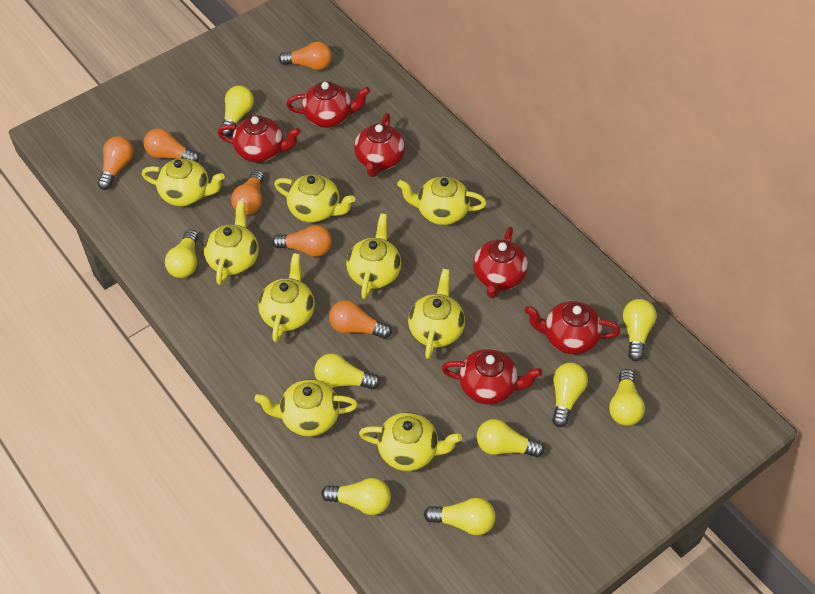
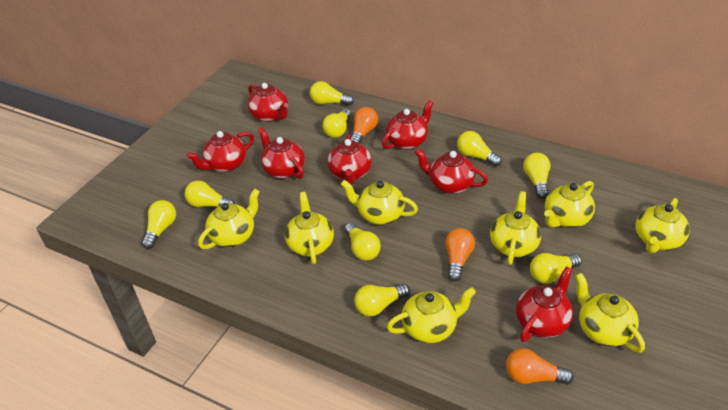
orange light bulb: 6 -> 3
red teapot: 6 -> 7
yellow teapot: 9 -> 8

